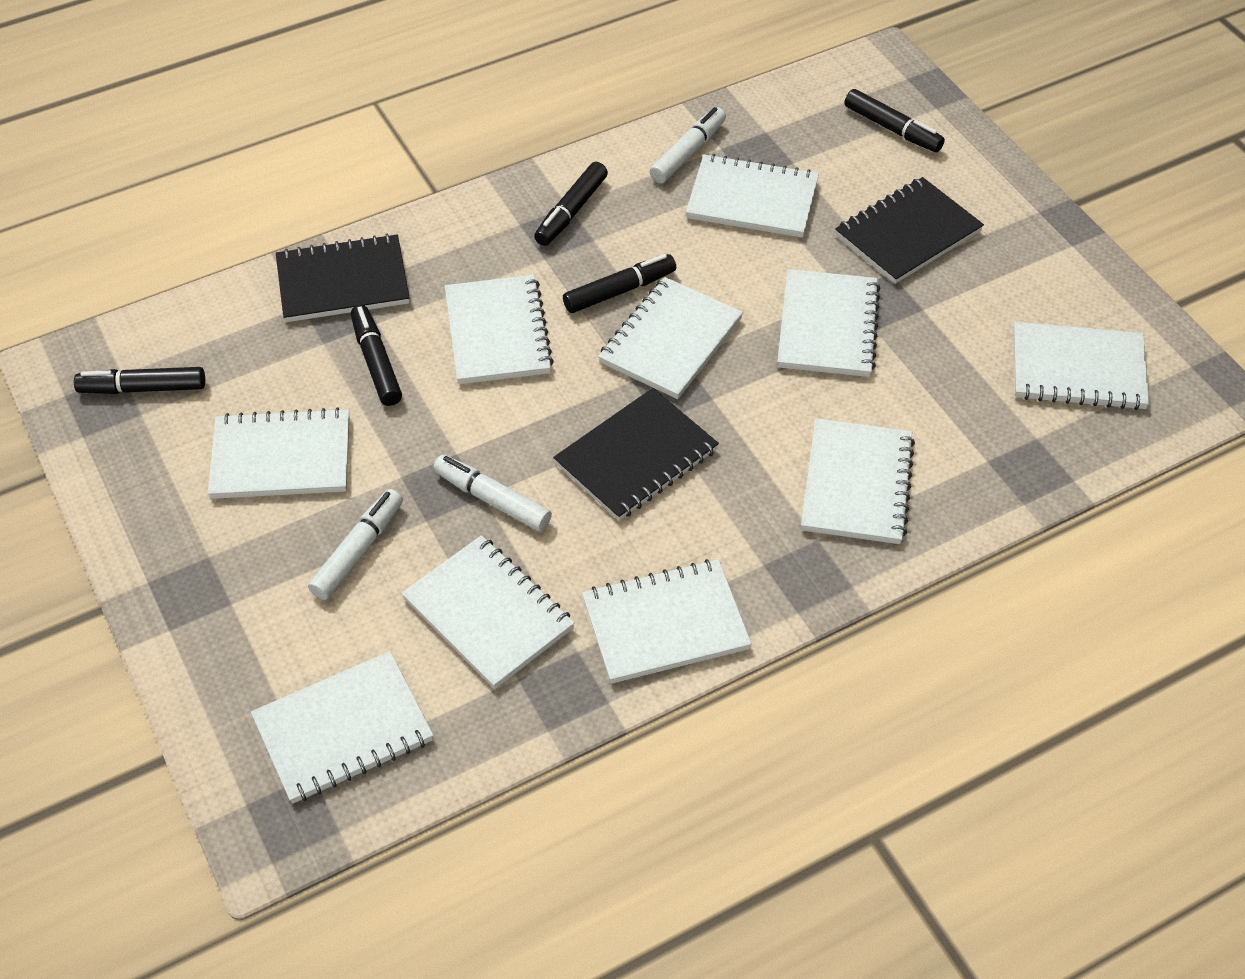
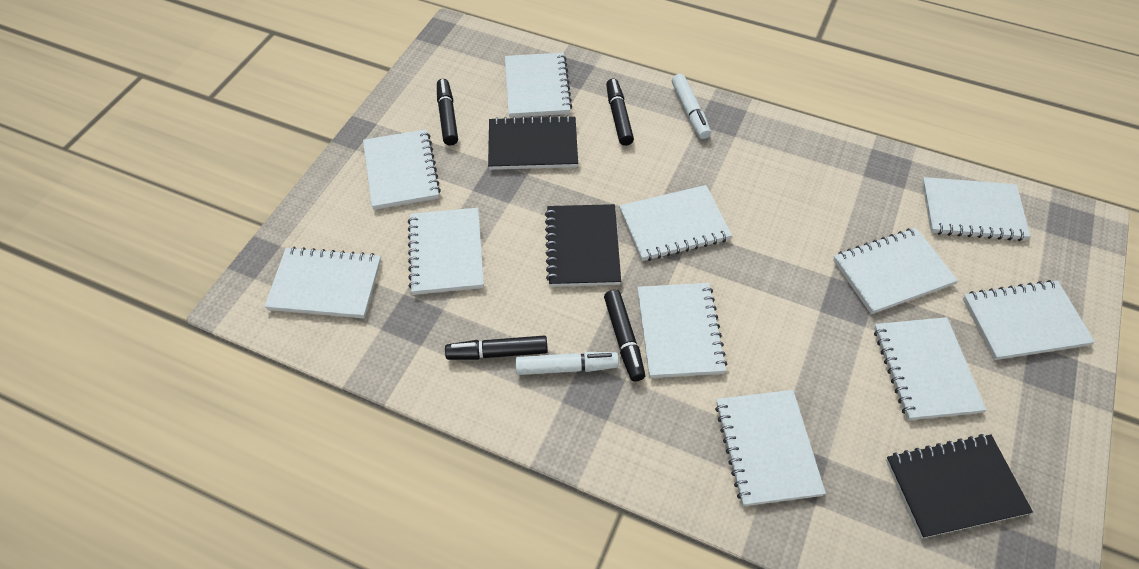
black marker: 5 -> 4
white marker: 3 -> 2
white notebook: 10 -> 11

